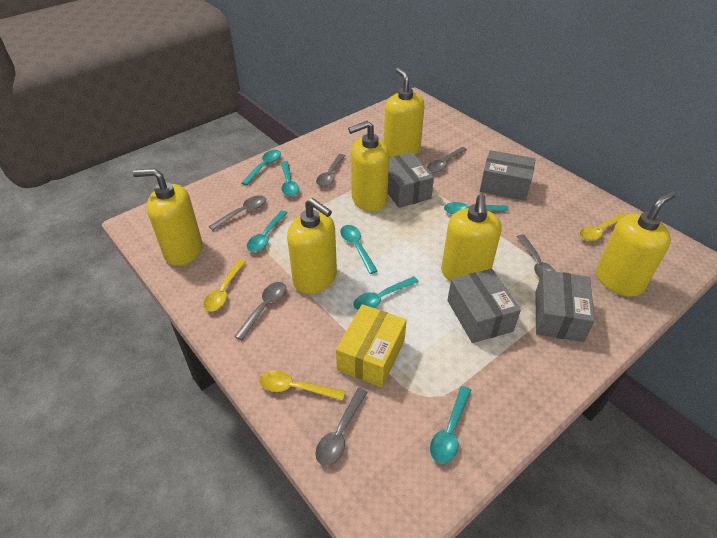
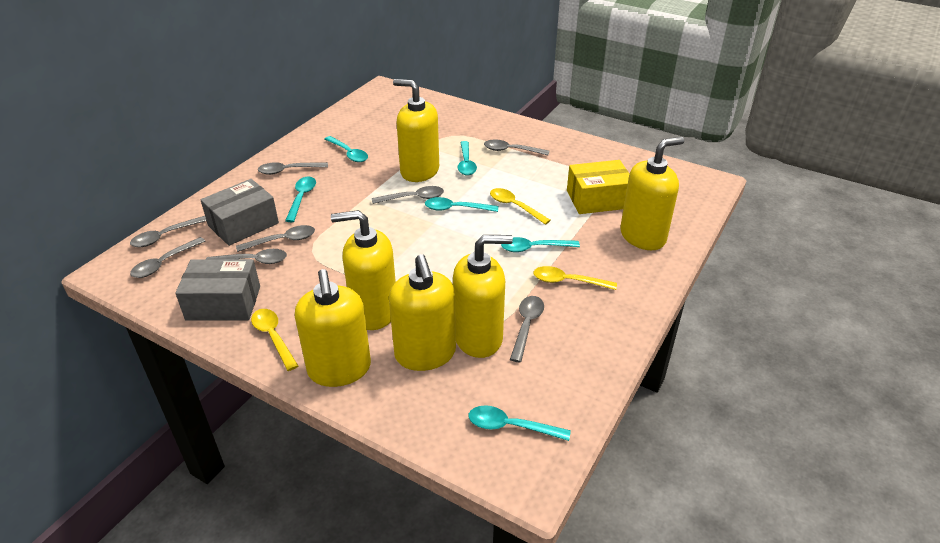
grey box: 4 -> 2
grey spoon: 6 -> 8
turquoise spoon: 7 -> 6

